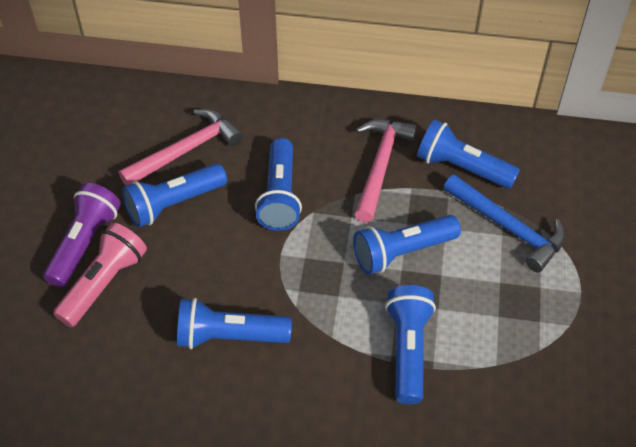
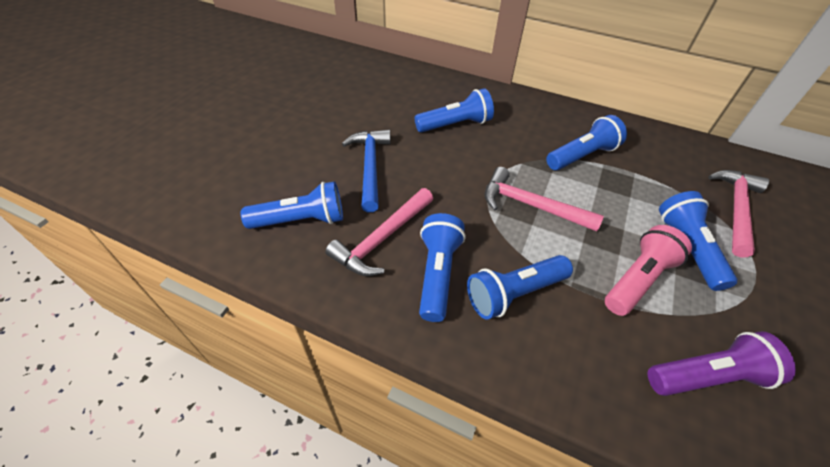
pink hammer: 2 -> 3

